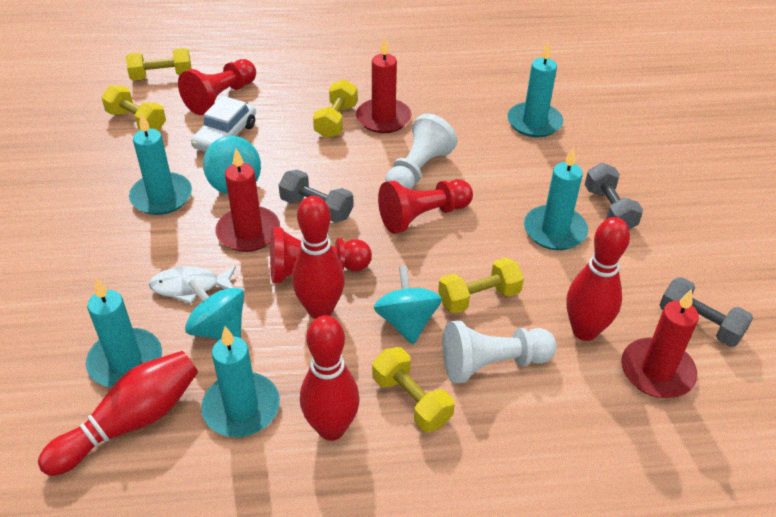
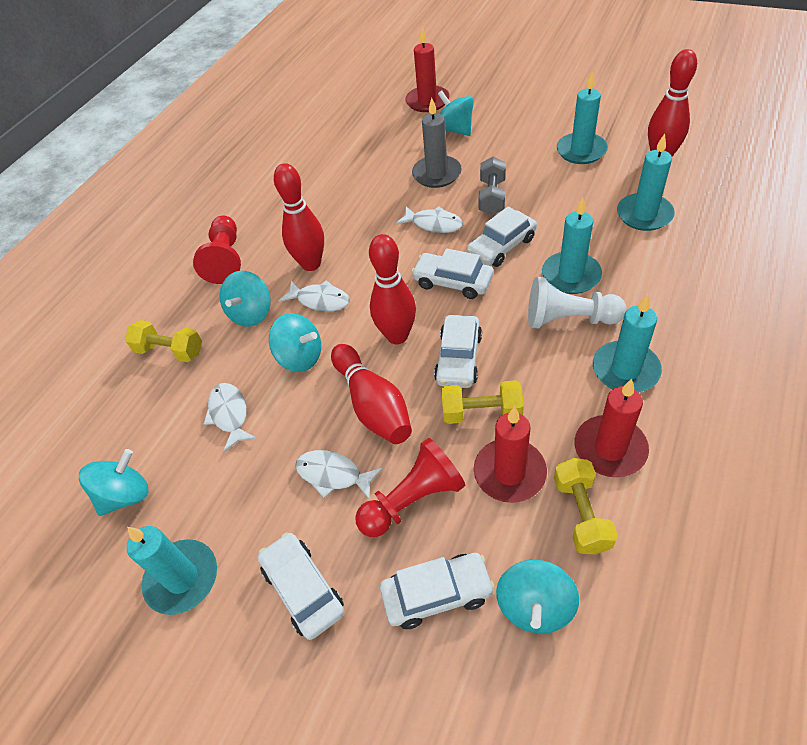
grey candle: 0 -> 1
grey dumbbell: 3 -> 1
red pawn: 3 -> 2
turquoise spinning top: 3 -> 5
white car: 1 -> 5
white fish: 1 -> 4
white pawn: 2 -> 1
yellow dumbbell: 5 -> 3

